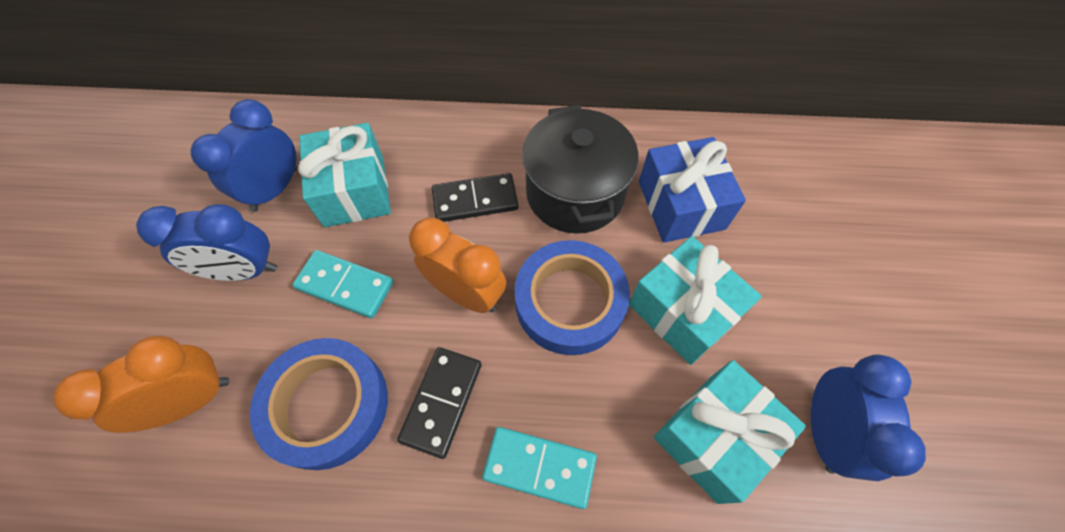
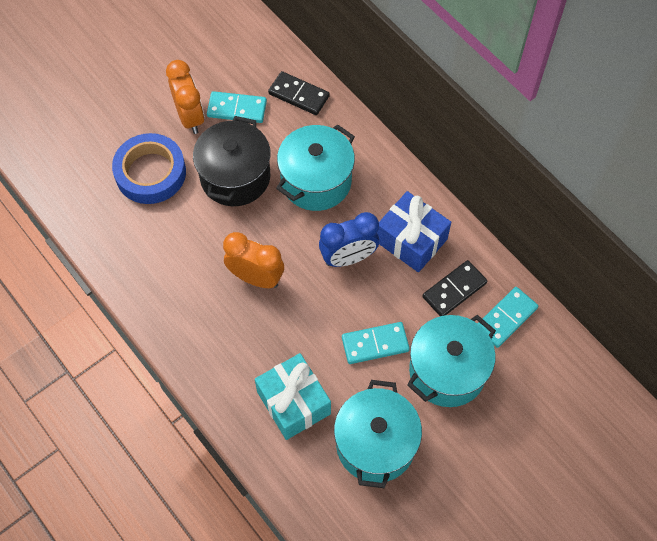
blue clock: 3 -> 1
blue tape: 2 -> 1
turquoise domino: 2 -> 3
turquoise gift: 3 -> 1
turquoise pot: 0 -> 3

